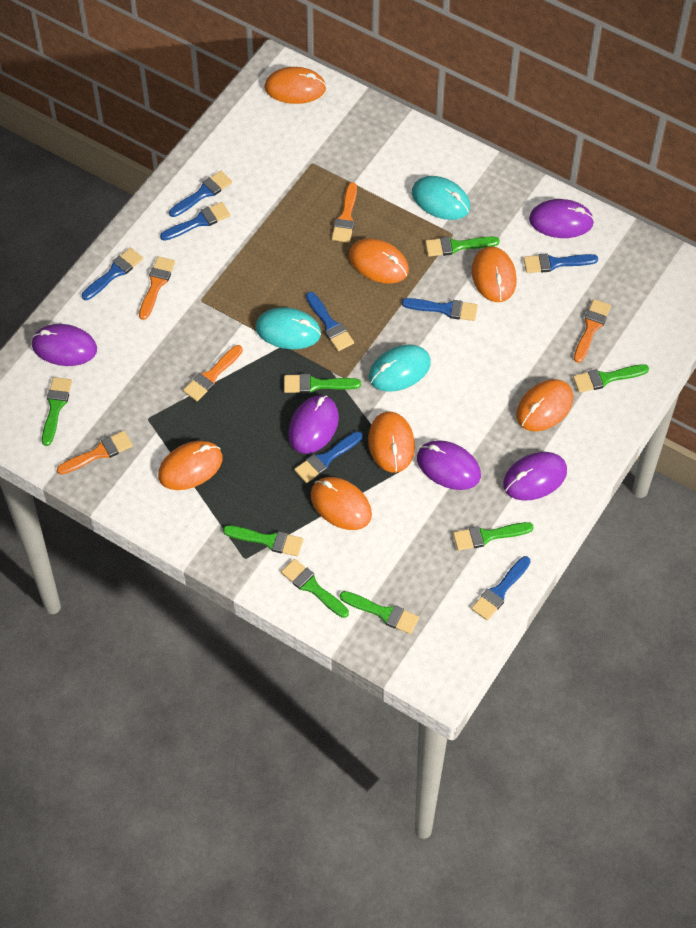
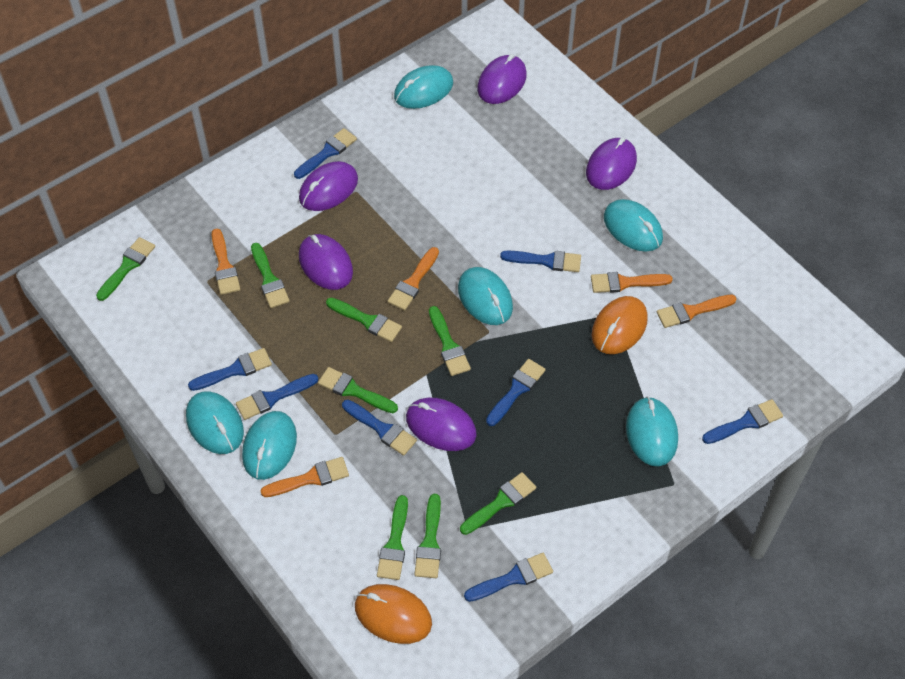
orange mouse: 7 -> 2
turquoise mouse: 3 -> 6

